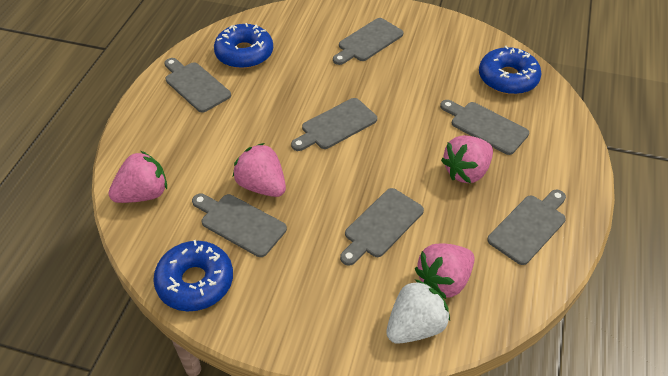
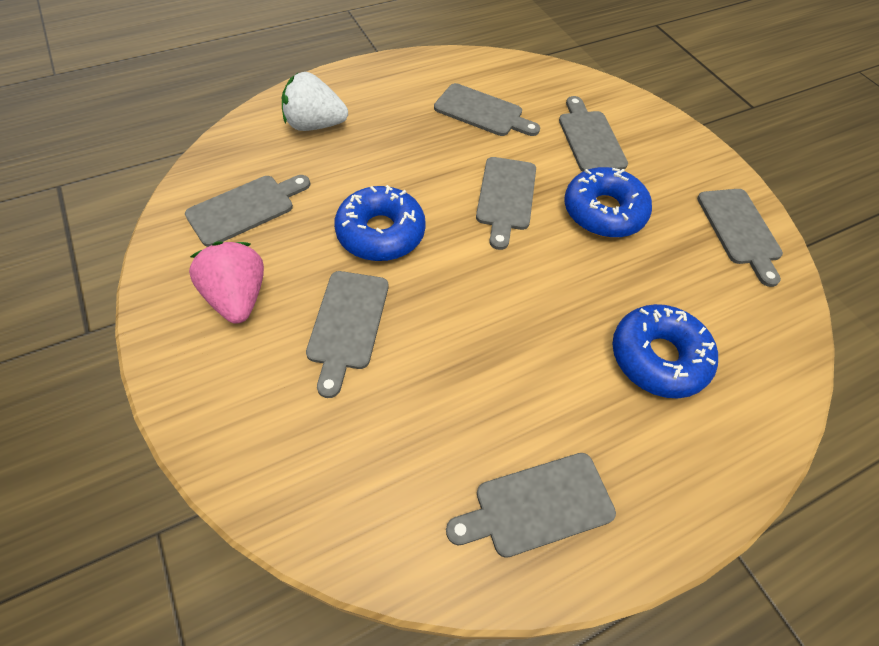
pink strawberry: 4 -> 1

